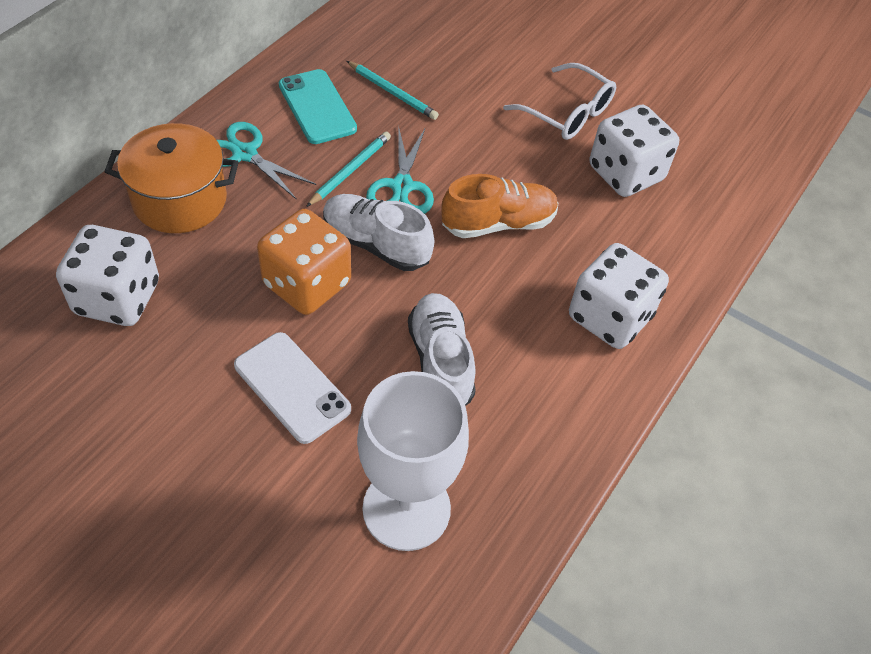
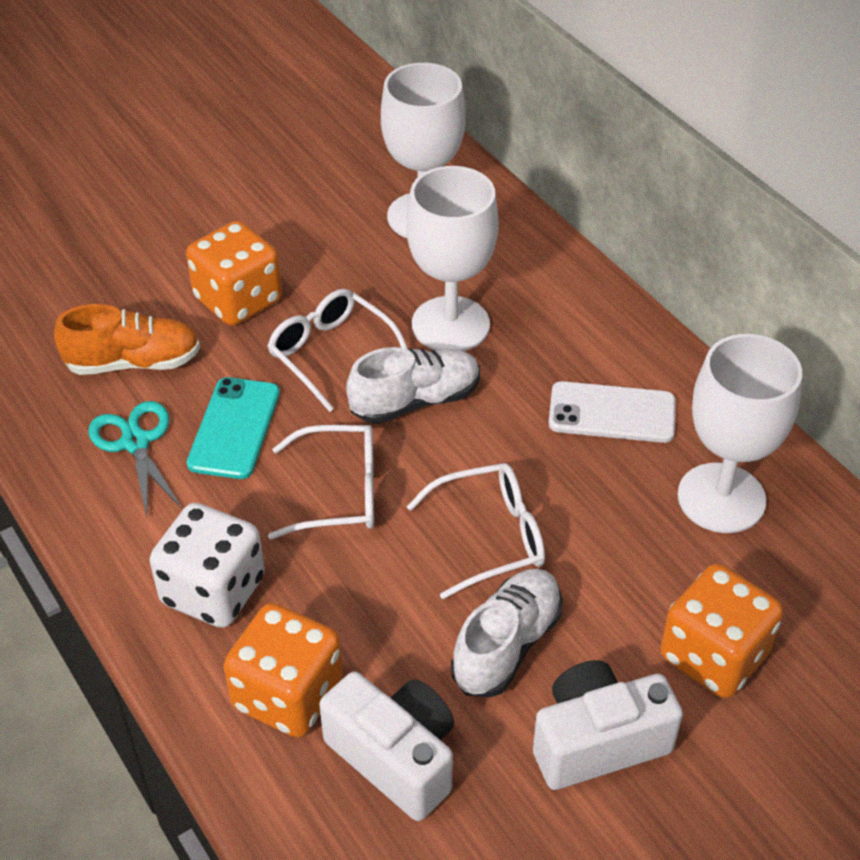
orange dice: 1 -> 3
orange pot: 1 -> 0
turquoise pencil: 2 -> 0
turquoise scissors: 2 -> 1
white camera: 0 -> 2
white dice: 3 -> 1
white glasses: 1 -> 3
white goblet: 1 -> 3

